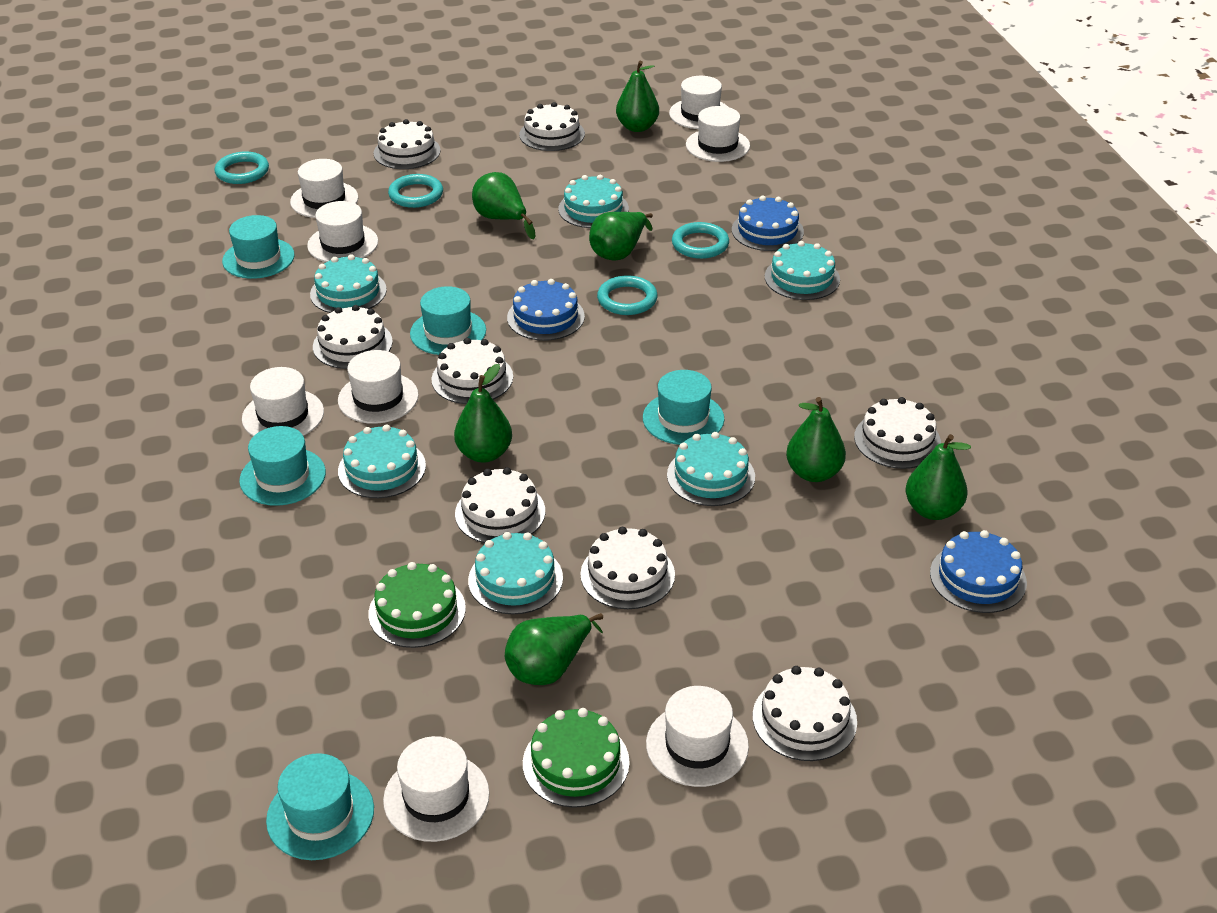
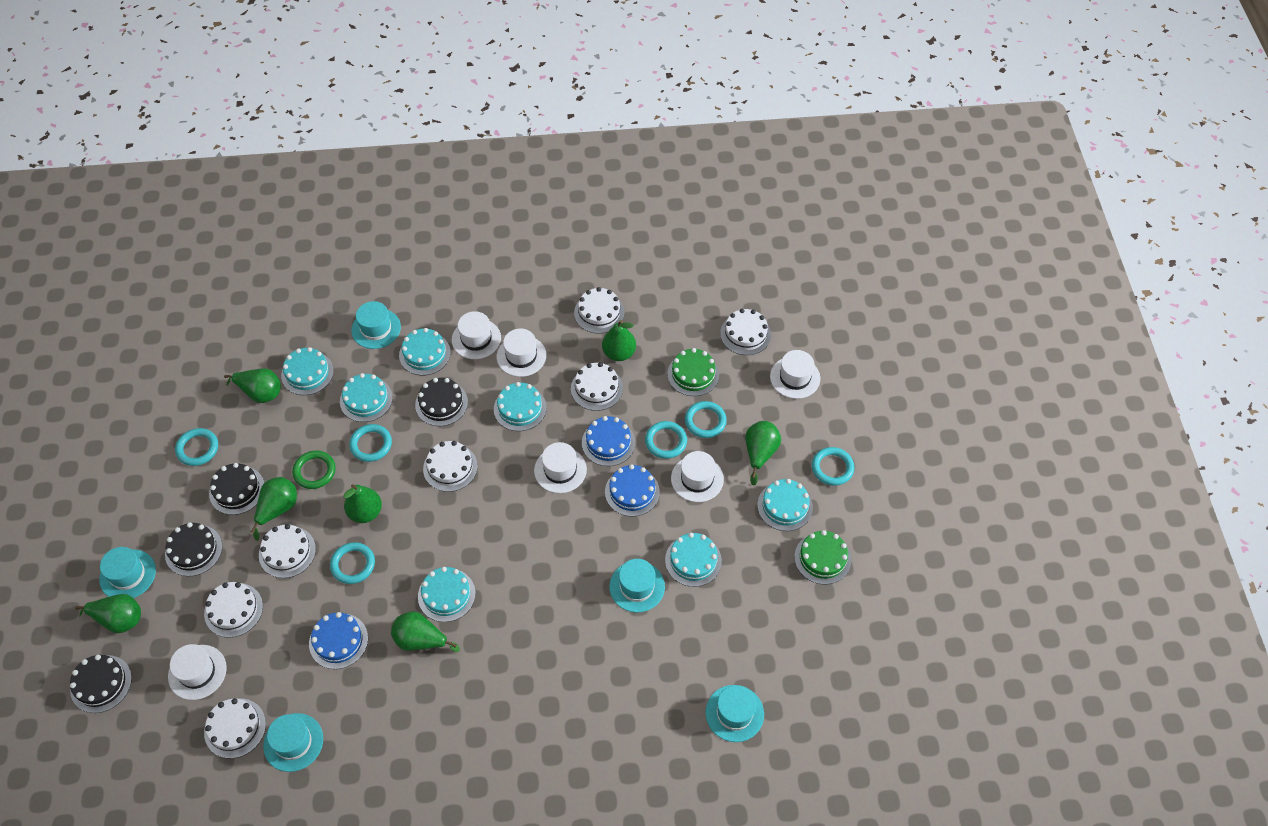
black cake: 0 -> 4
green ring: 0 -> 1
turquoise cake: 6 -> 7
turquoise ring: 4 -> 6
white cake: 8 -> 7
white hat: 8 -> 6

